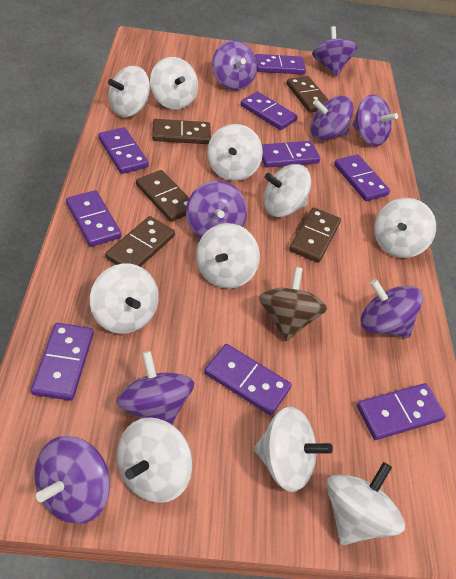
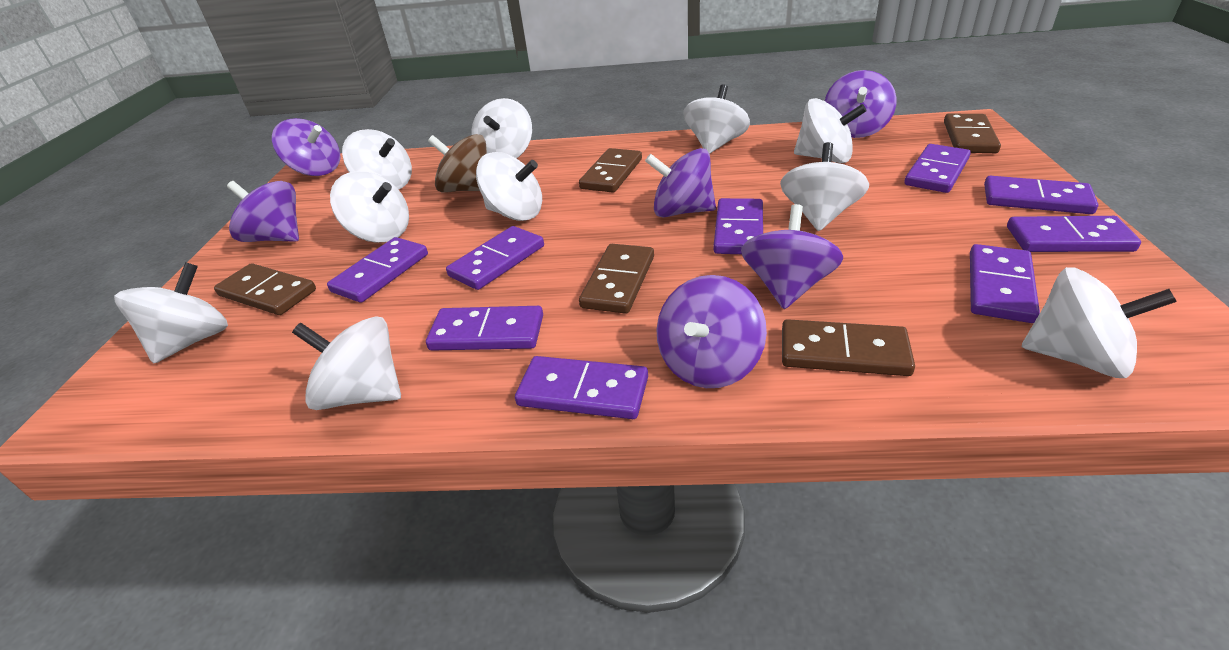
purple spinning top: 8 -> 6

